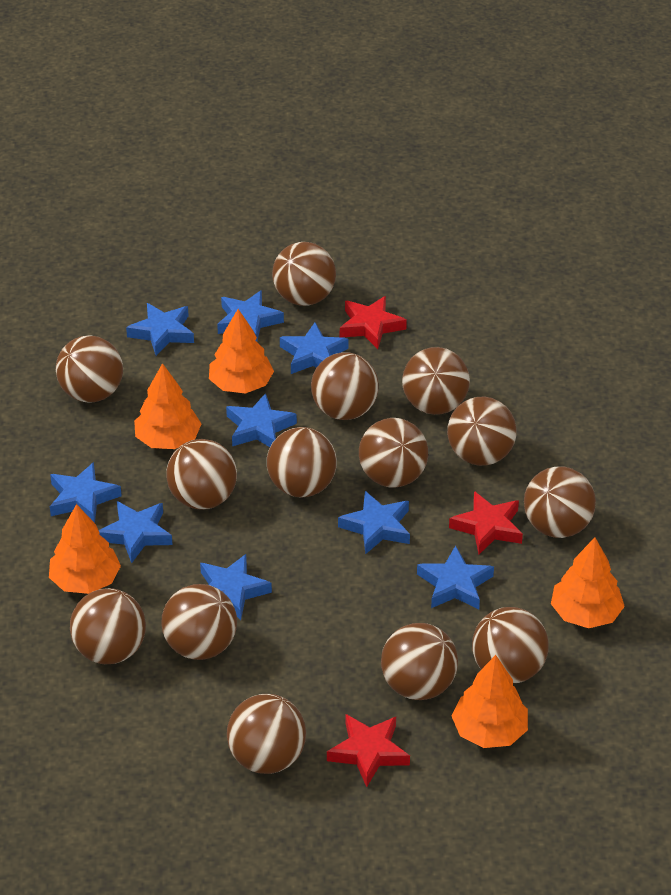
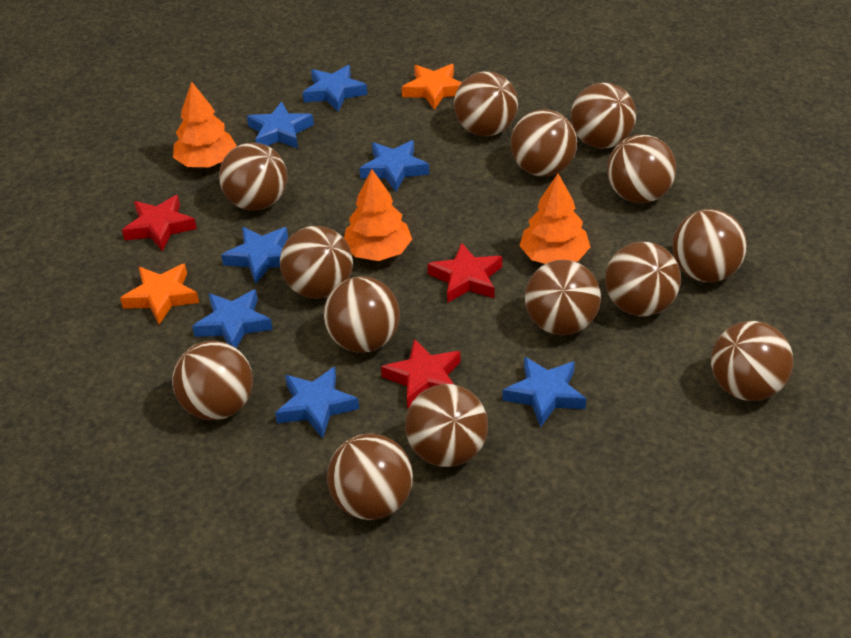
blue star: 9 -> 7
orange star: 0 -> 2
orange tree: 5 -> 3

